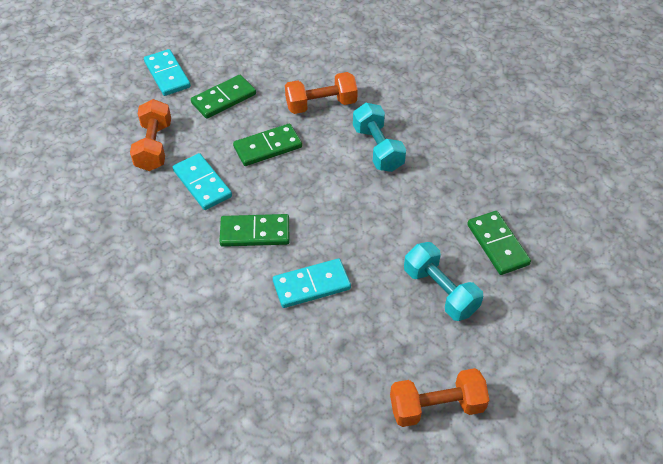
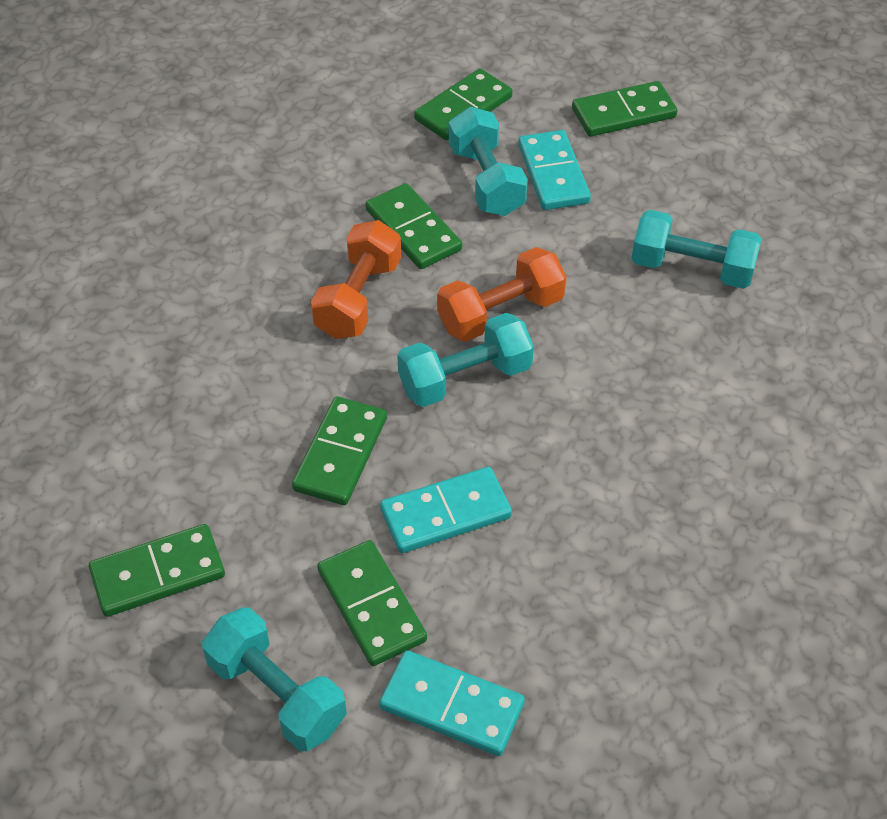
green domino: 4 -> 6
orange dumbbell: 3 -> 2
turquoise dumbbell: 2 -> 4

